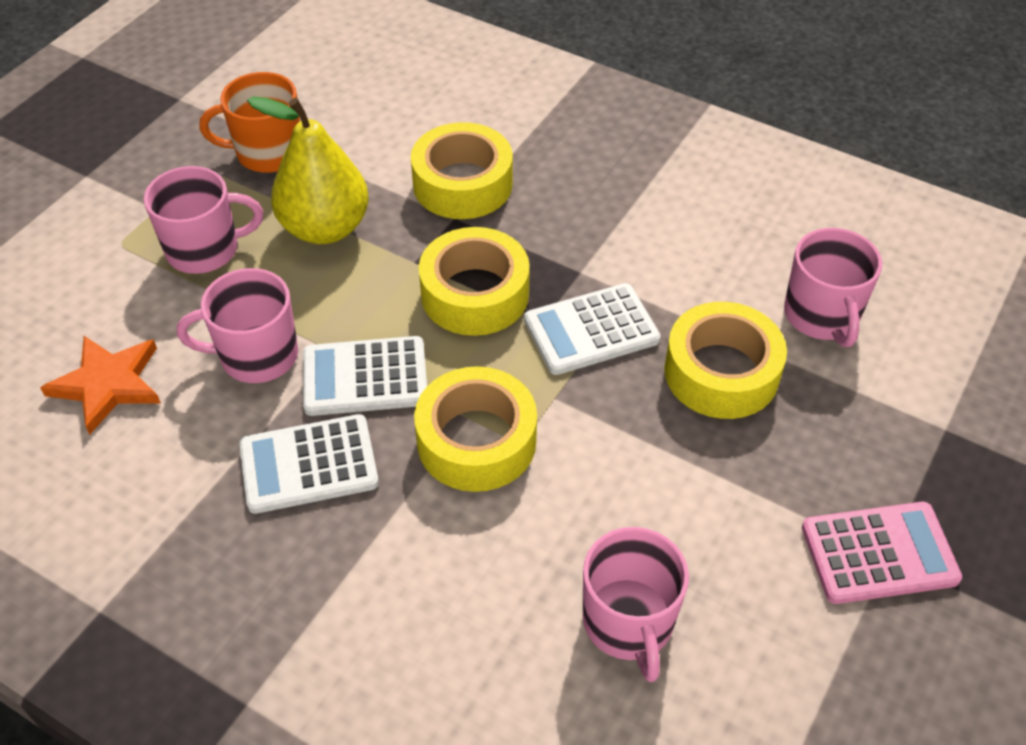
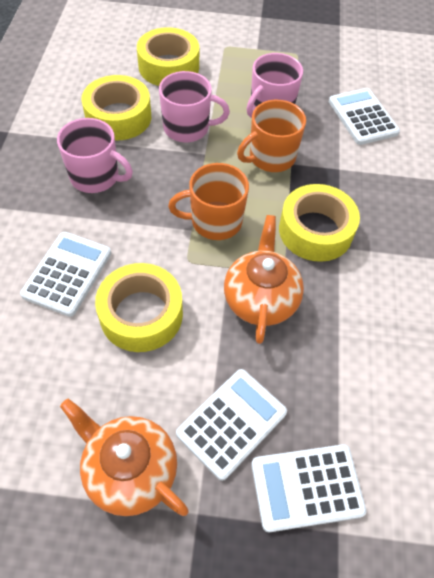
orange mug: 1 -> 2
orange star: 1 -> 0
orange teapot: 0 -> 2
pink calculator: 1 -> 0
pink mug: 4 -> 3
white calculator: 3 -> 4
yellow pear: 1 -> 0

